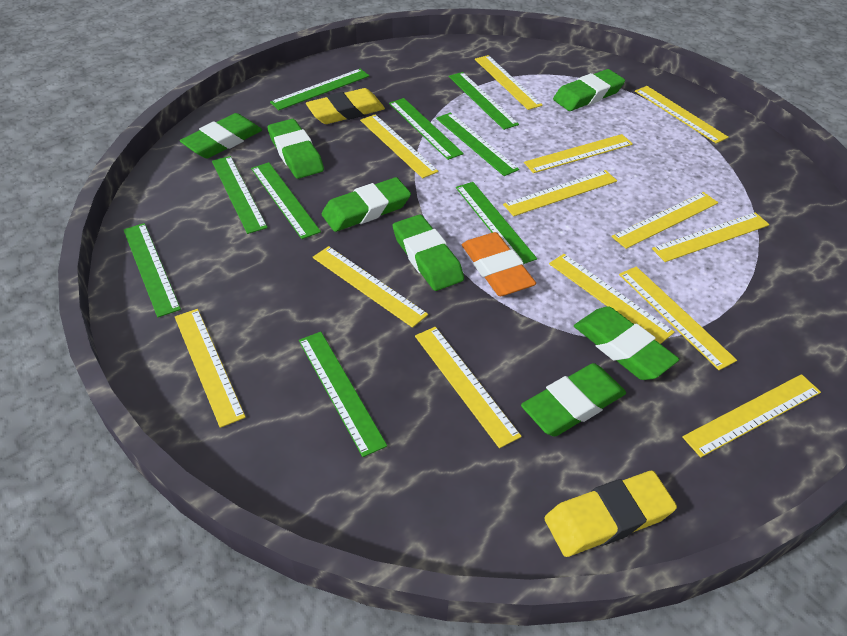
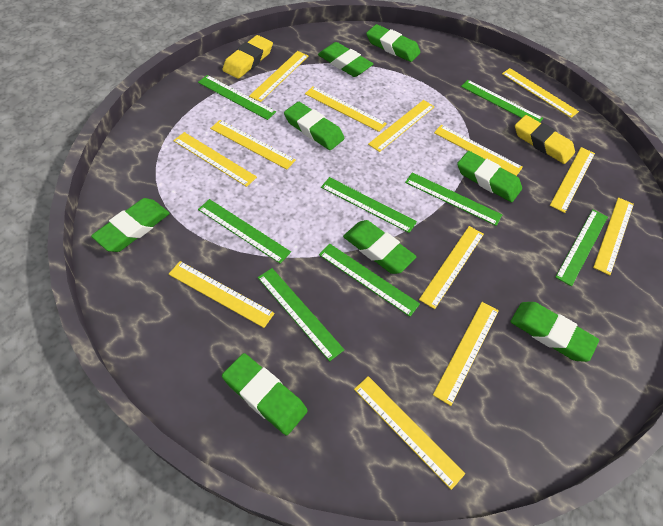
green eraser: 7 -> 8
green ruler: 9 -> 8
orange eraser: 1 -> 0

